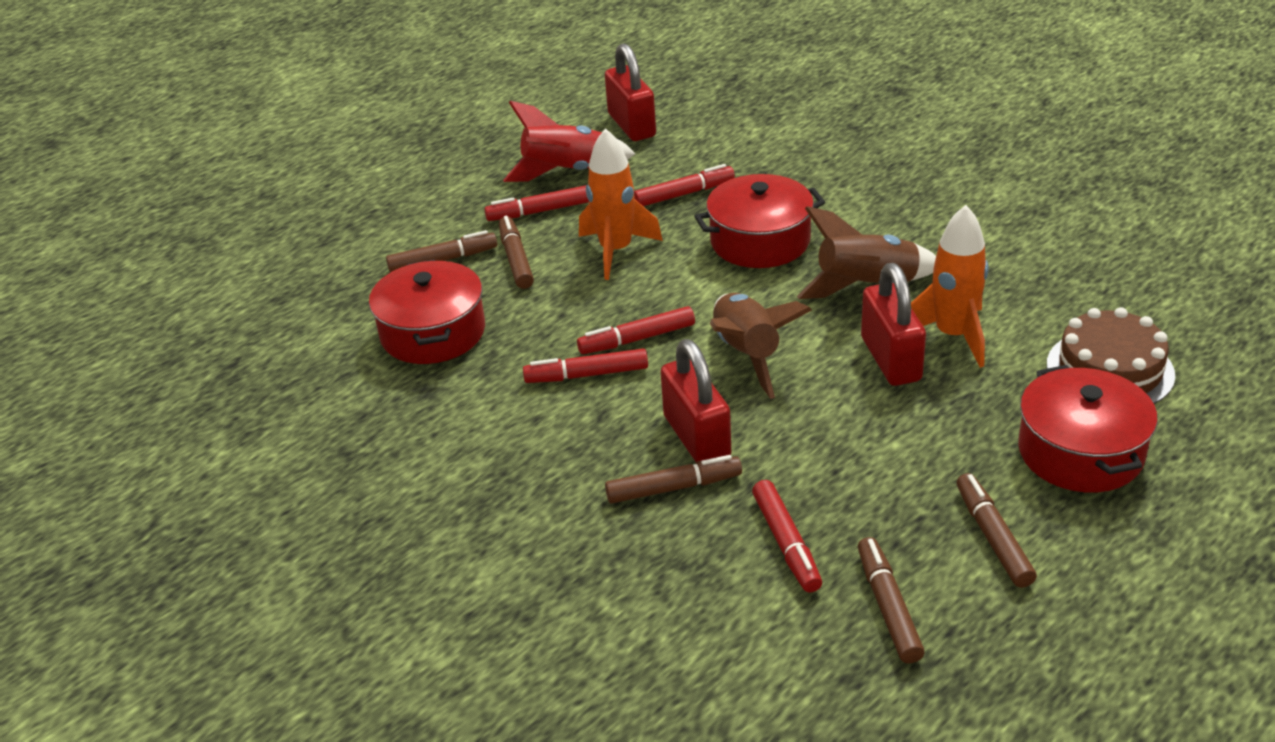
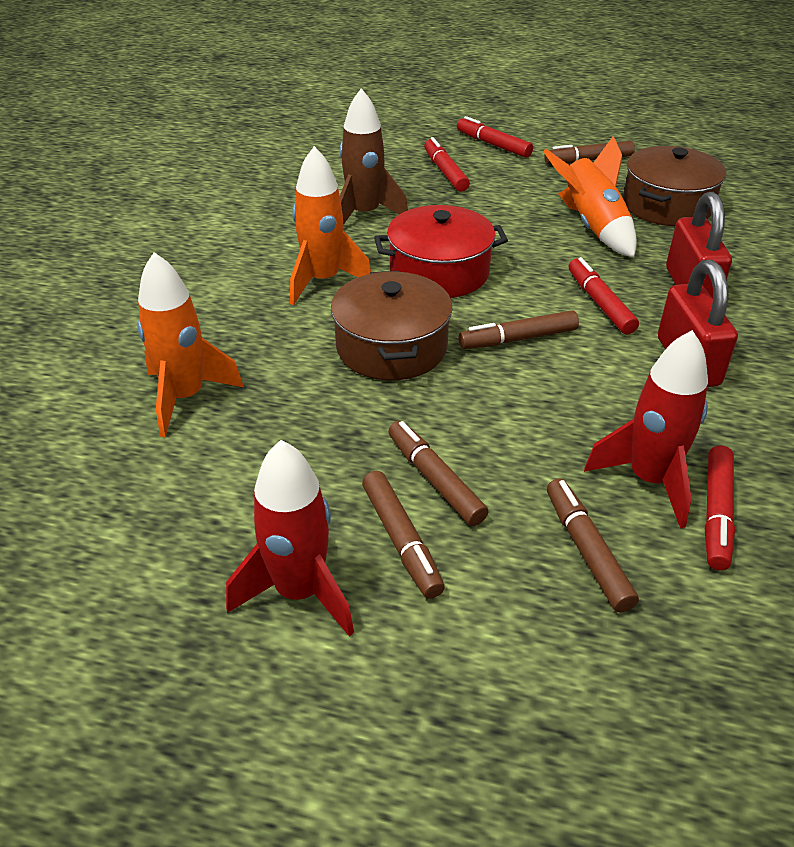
brown cake: 1 -> 0
brown pot: 0 -> 2
brown rocket: 2 -> 1
orange rocket: 2 -> 3
red marker: 5 -> 4
red padlock: 3 -> 2
red pot: 3 -> 1
red rocket: 1 -> 2

